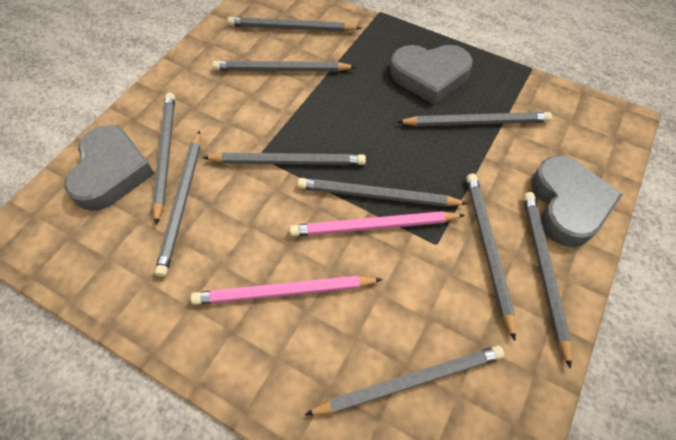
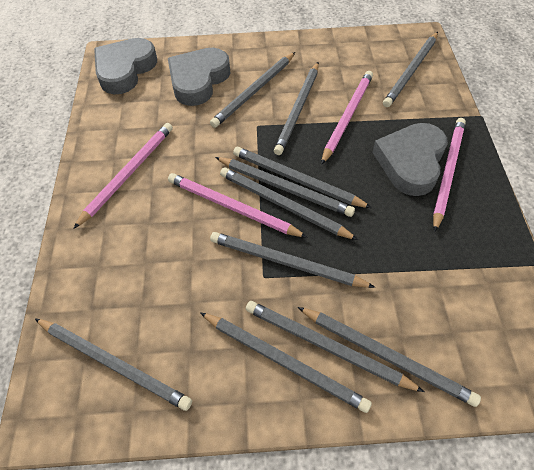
grey pencil: 10 -> 11
pink pencil: 2 -> 4

